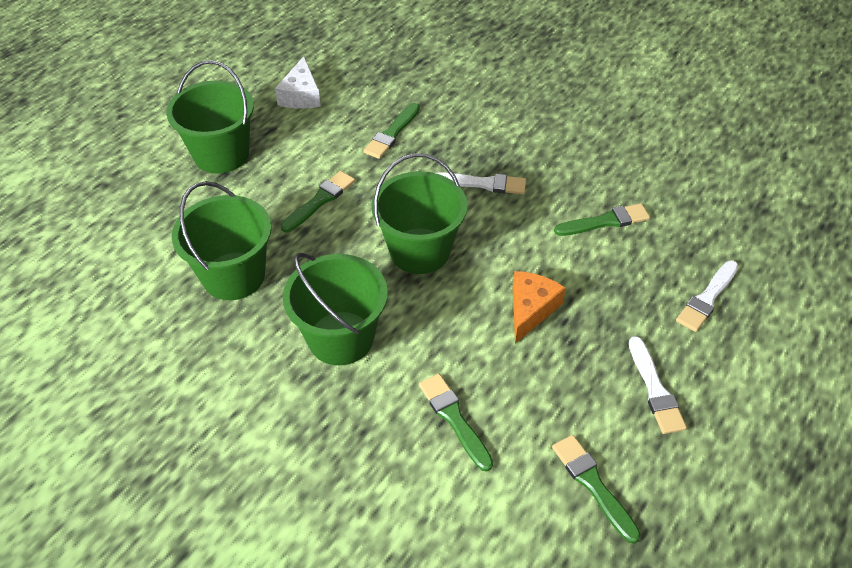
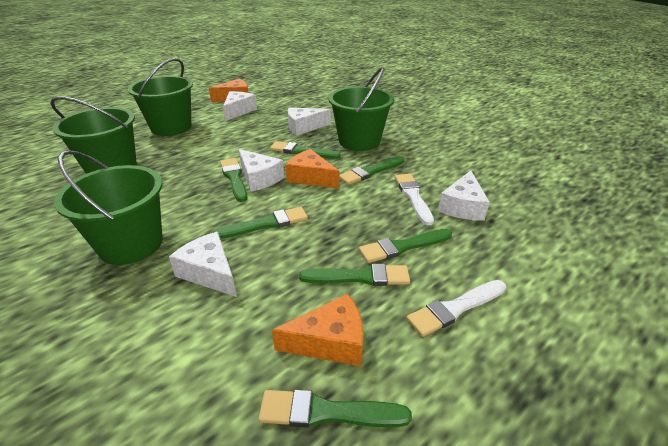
green brush: 5 -> 7
orange cheese: 1 -> 3
white brush: 3 -> 2
white cheese: 1 -> 5

